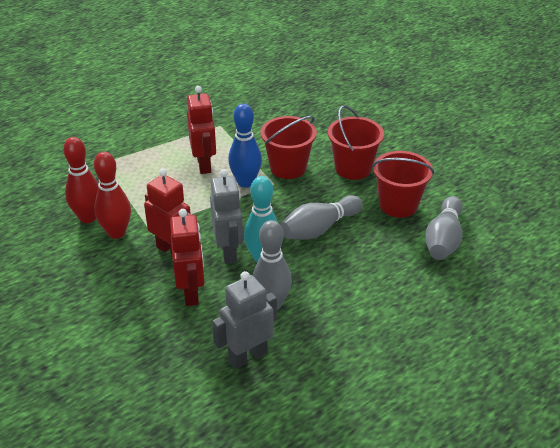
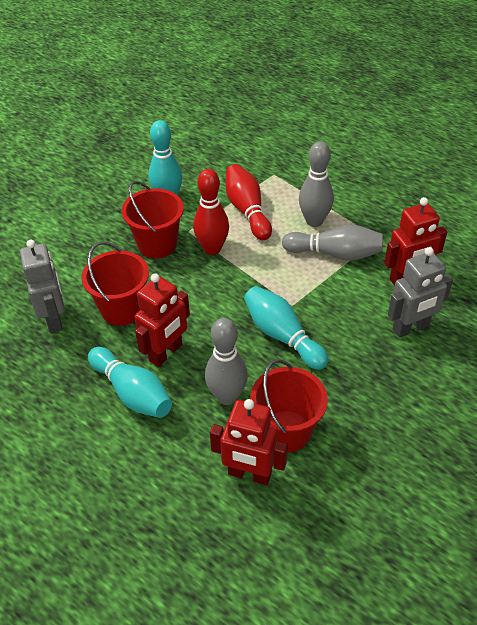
blue bowling pin: 1 -> 0
turquoise bowling pin: 1 -> 3

